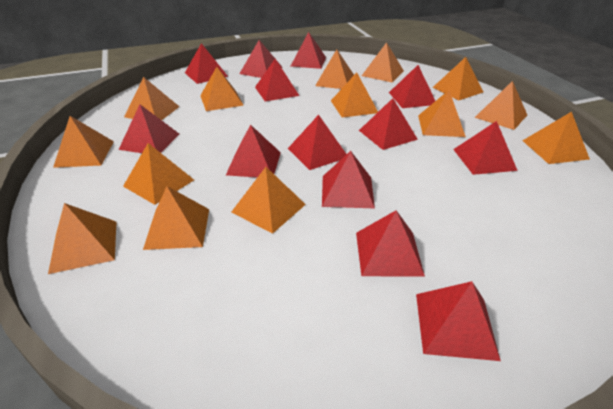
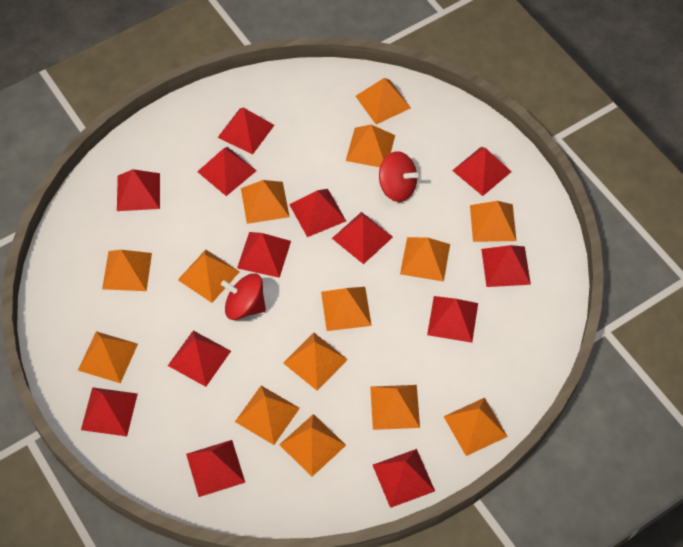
red spinning top: 0 -> 2

